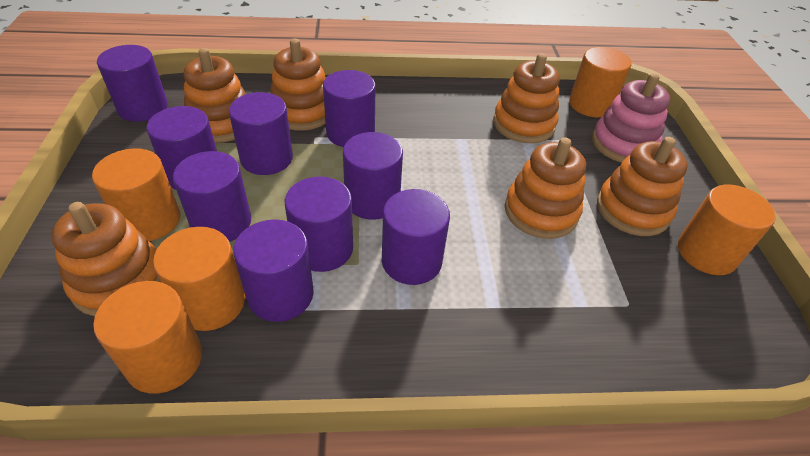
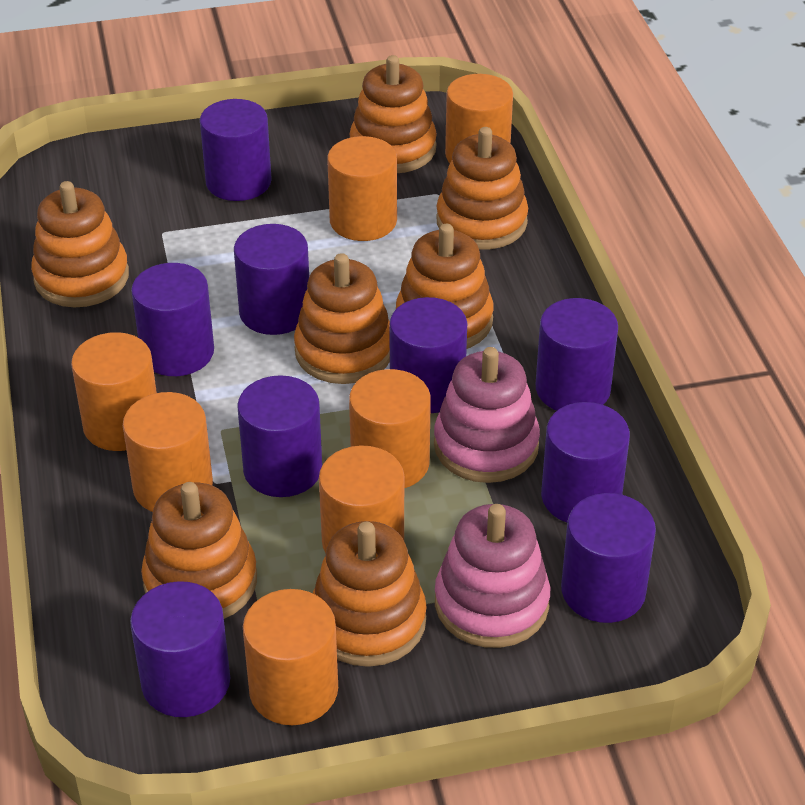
orange cylinder: 5 -> 7
orange stacking toy: 6 -> 7
pink stacking toy: 1 -> 2

